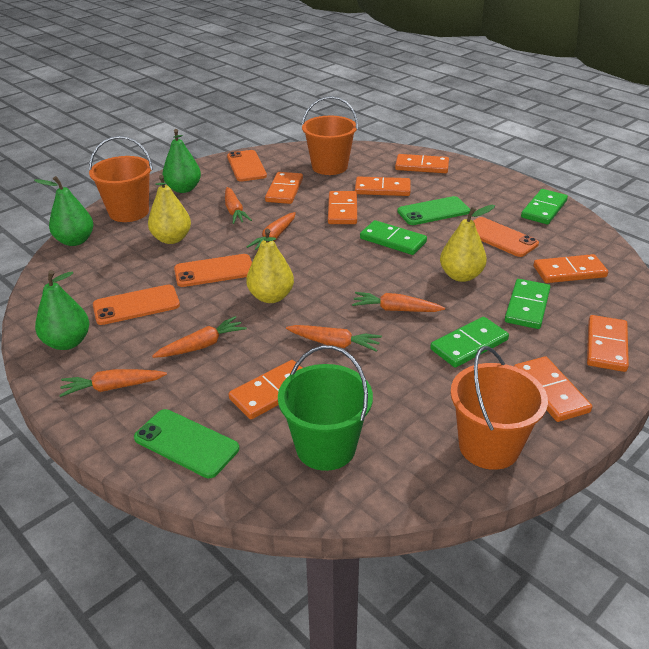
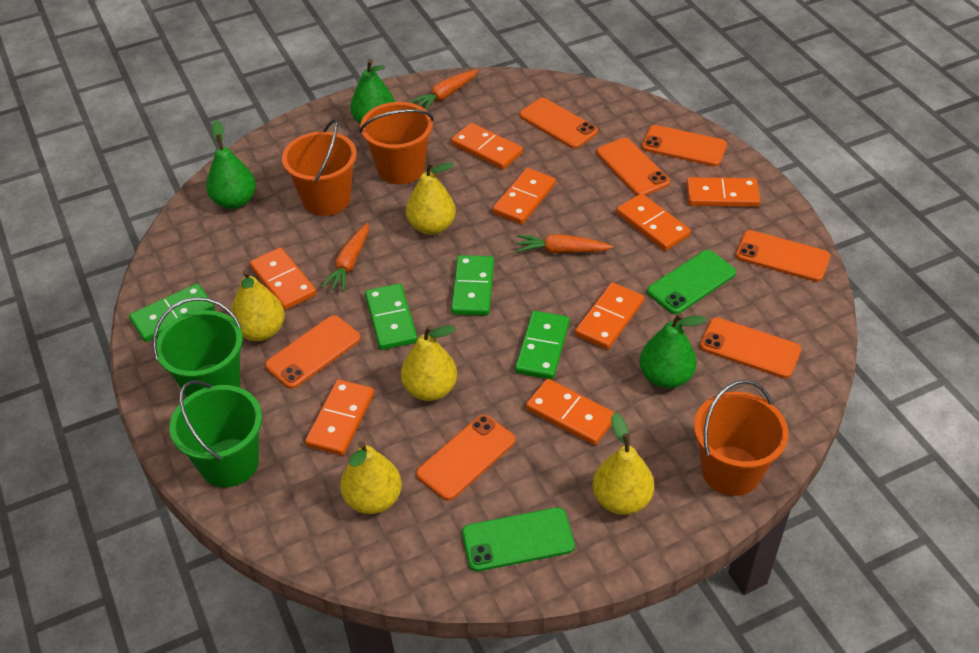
green bucket: 1 -> 2
orange carrot: 6 -> 3
orange phone: 4 -> 7
yellow pear: 3 -> 5

